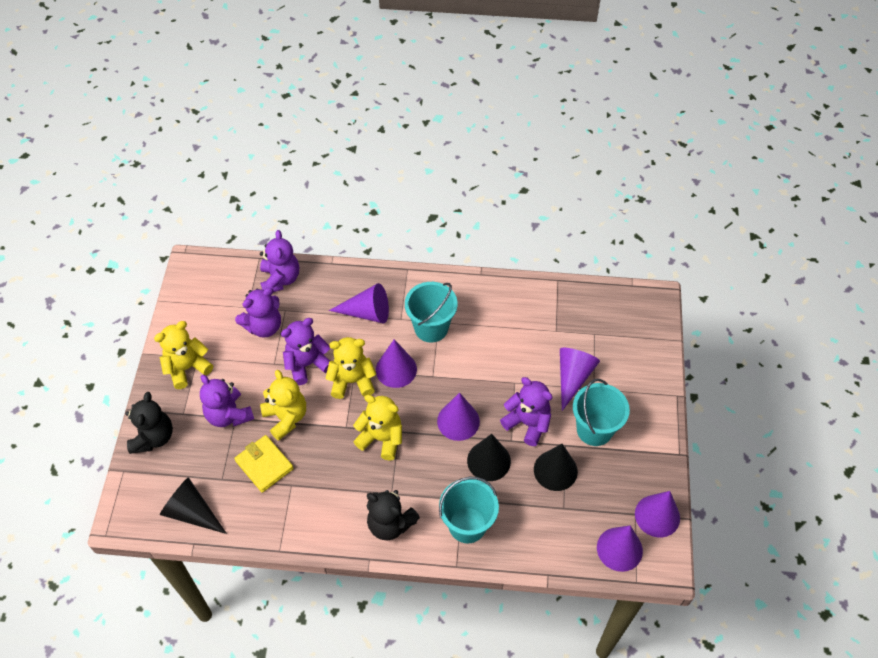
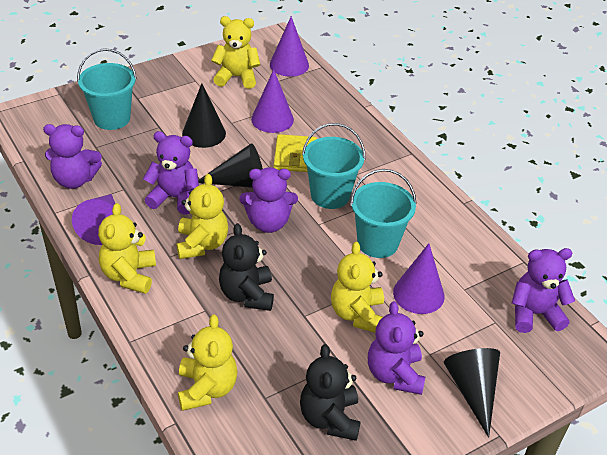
purple cone: 6 -> 4
yellow teddy bear: 4 -> 5

